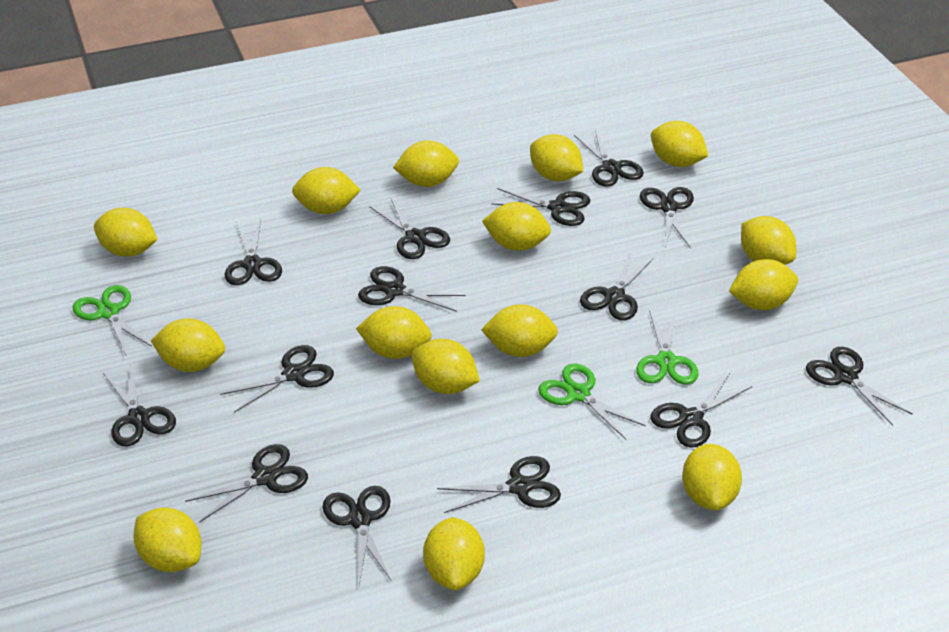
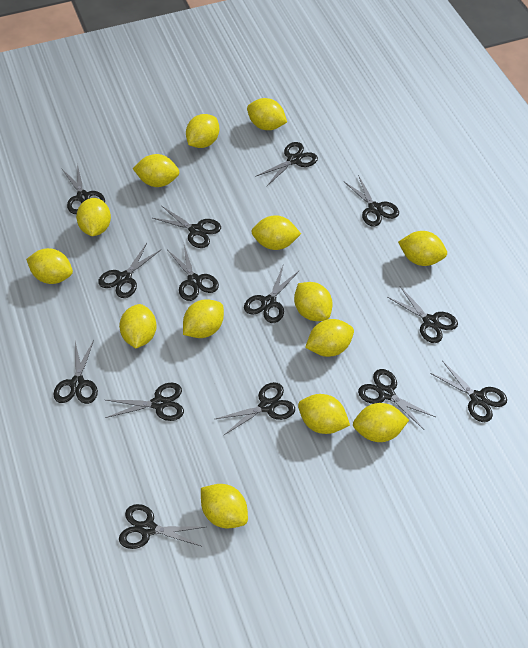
green scissors: 3 -> 0
yellow lemon: 15 -> 14

